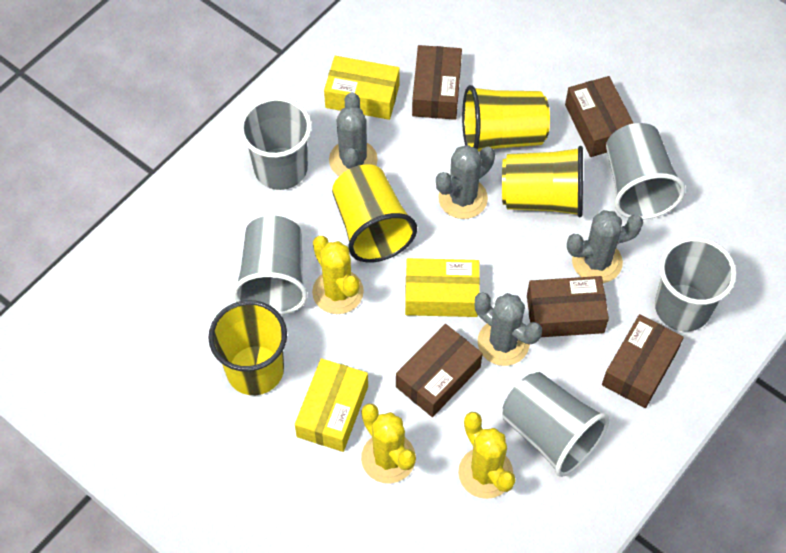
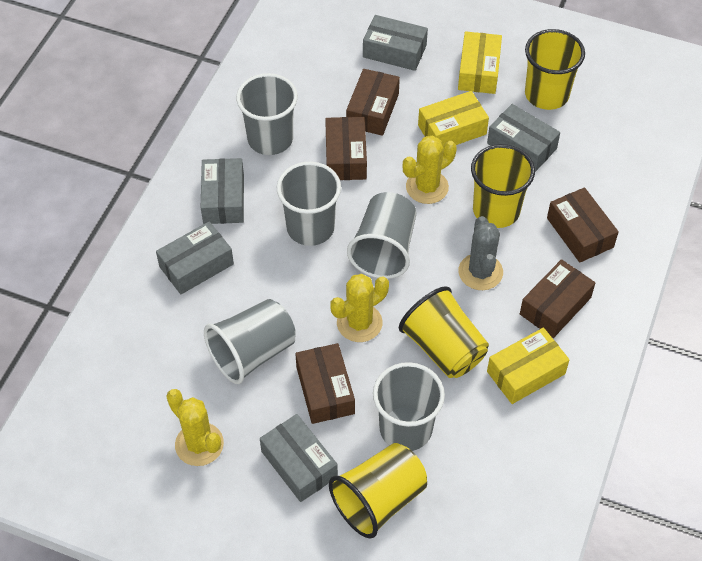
grey box: 0 -> 5
grey cactus: 4 -> 1

